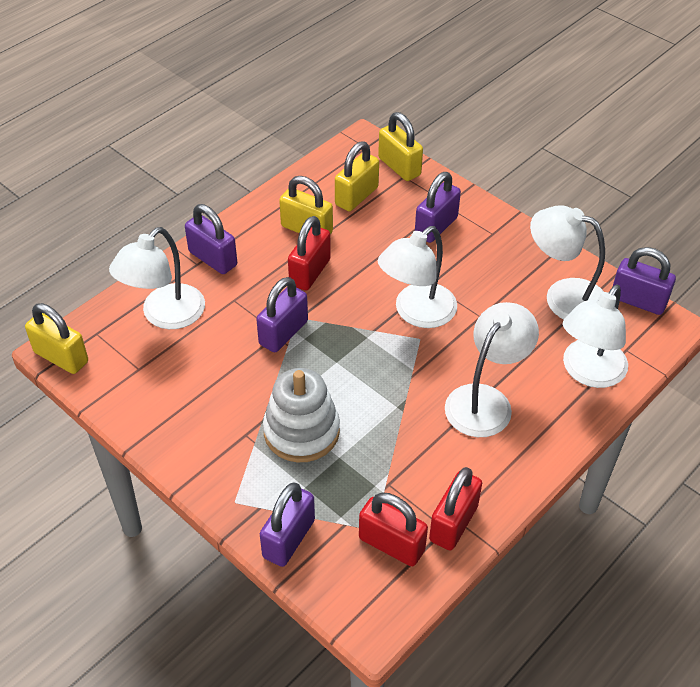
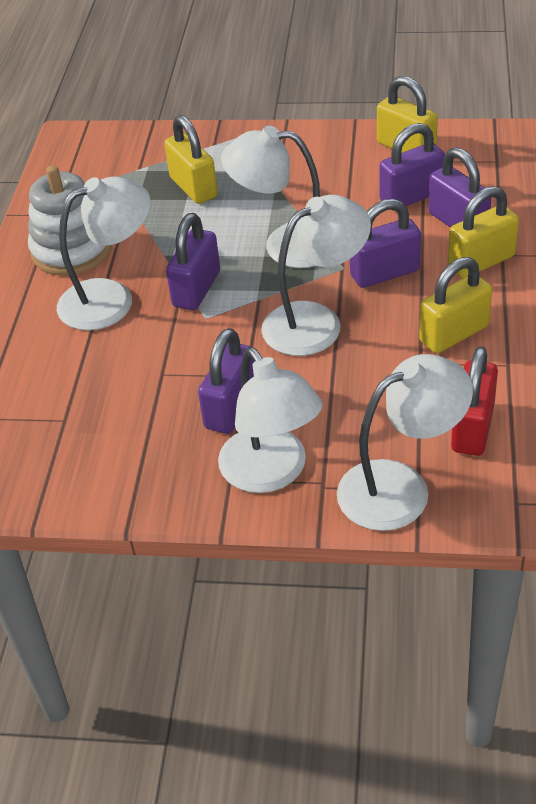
red padlock: 3 -> 1

